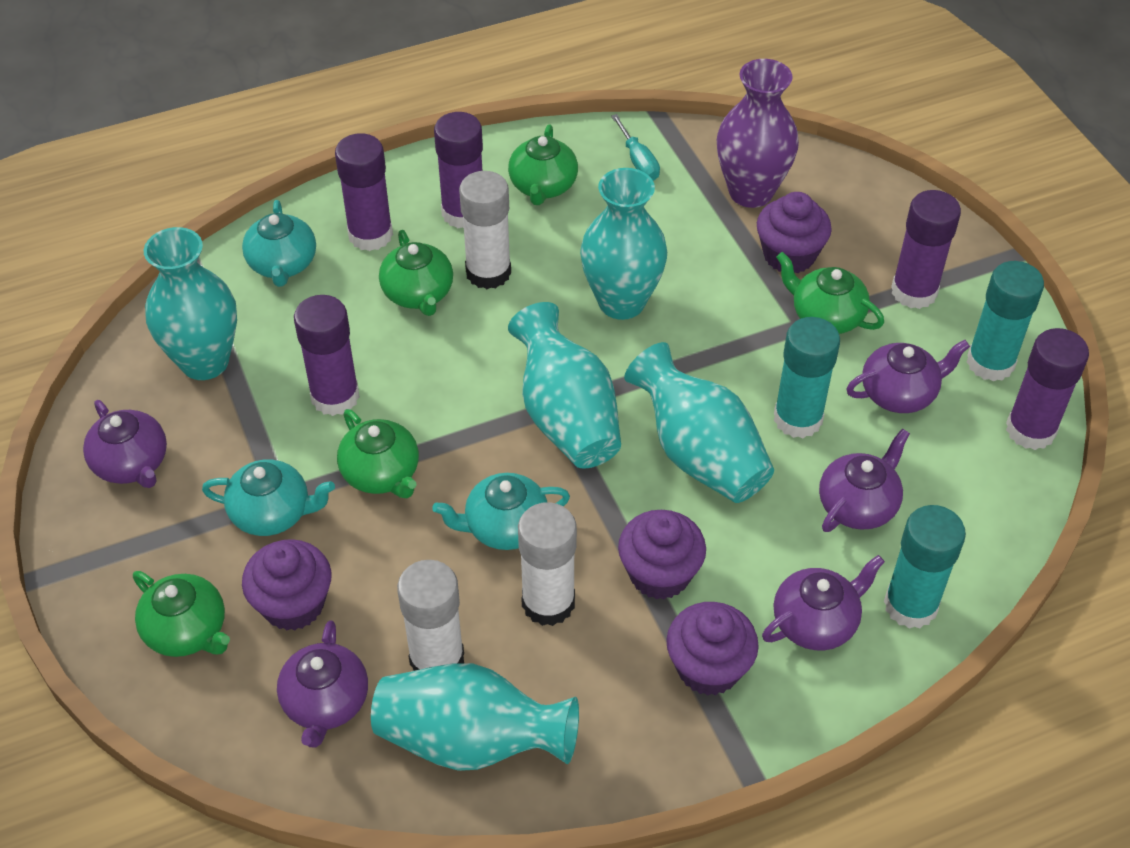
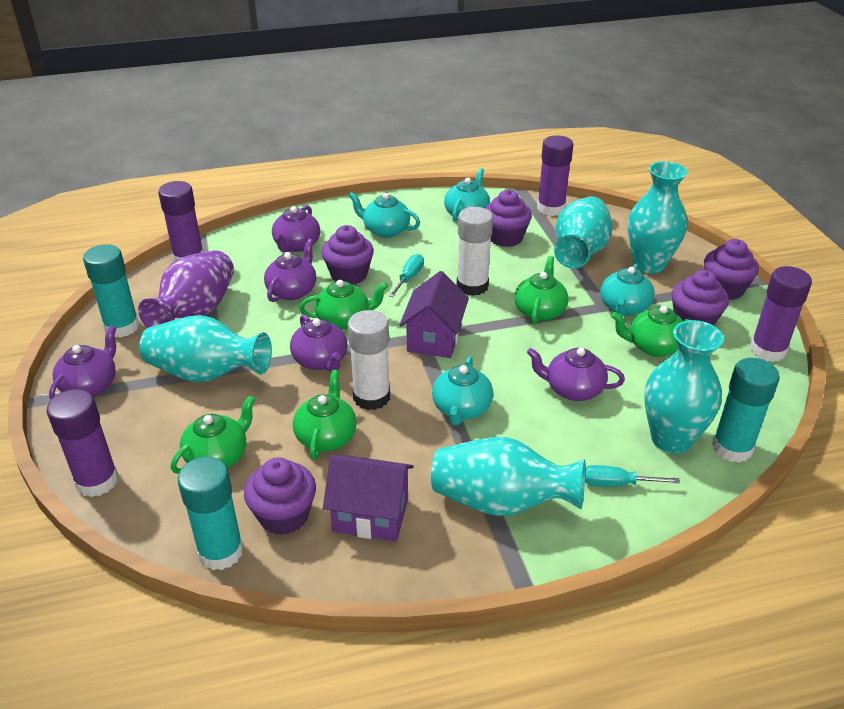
purple cupcake: 4 -> 5
purple glue stick: 5 -> 4
purple house: 0 -> 2
turquoise screwdriver: 1 -> 2
turquoise teapot: 3 -> 4
white glue stick: 3 -> 2

